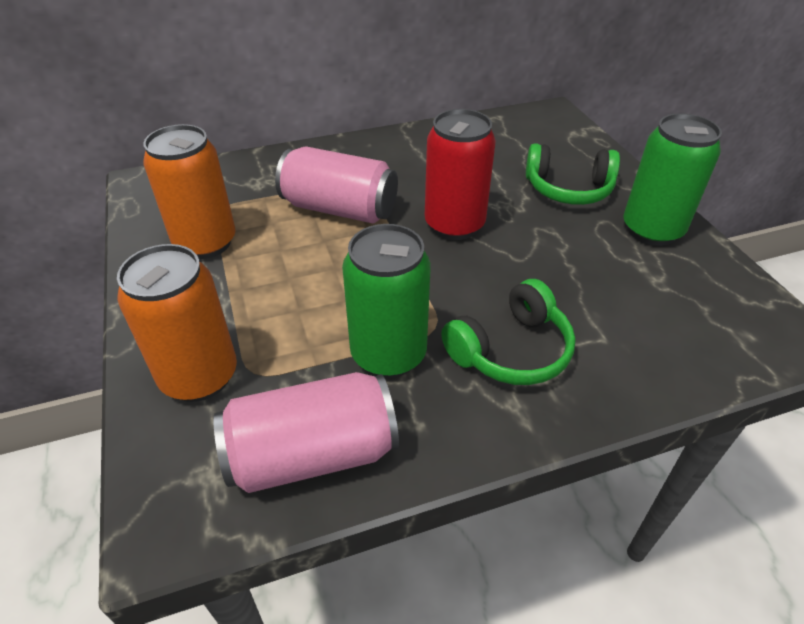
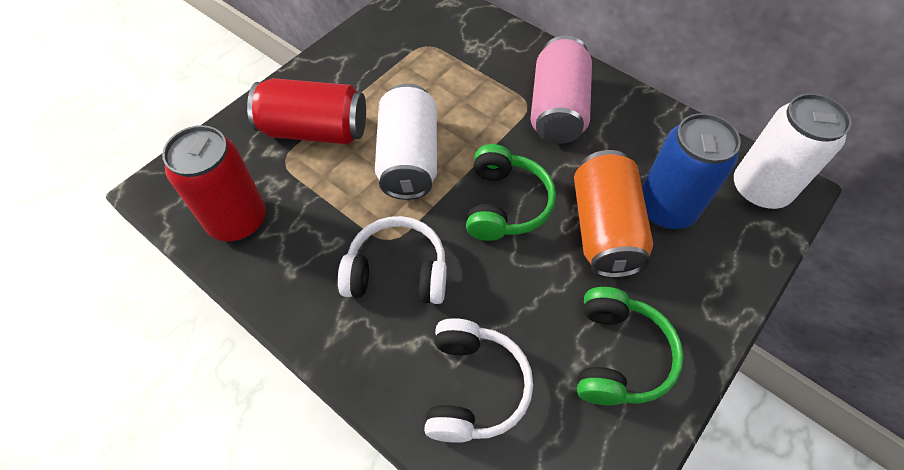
blue can: 0 -> 1
green can: 2 -> 0
orange can: 2 -> 1
pink can: 2 -> 1
red can: 1 -> 2
white can: 0 -> 2
white headphones: 0 -> 2

